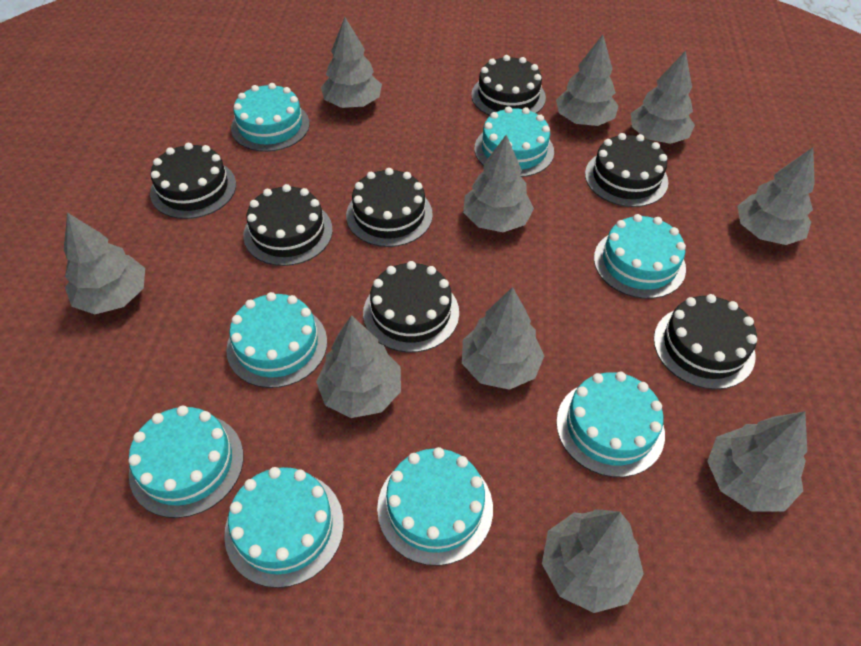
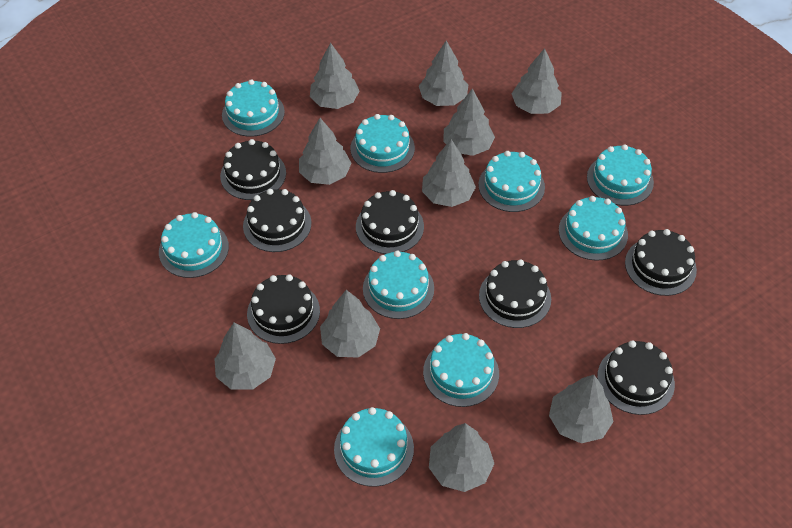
turquoise cake: 8 -> 9

